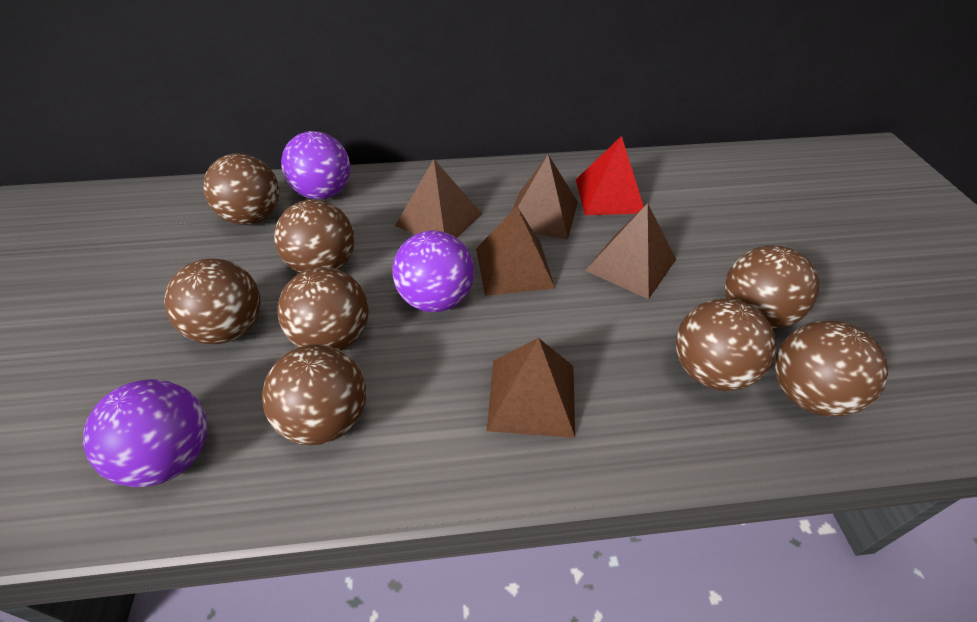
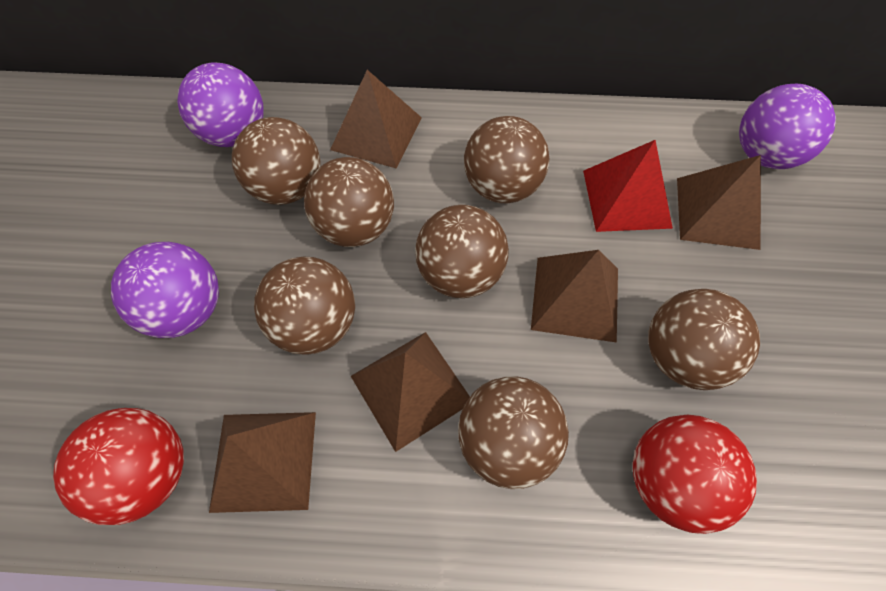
brown ball: 8 -> 7
red ball: 0 -> 2

